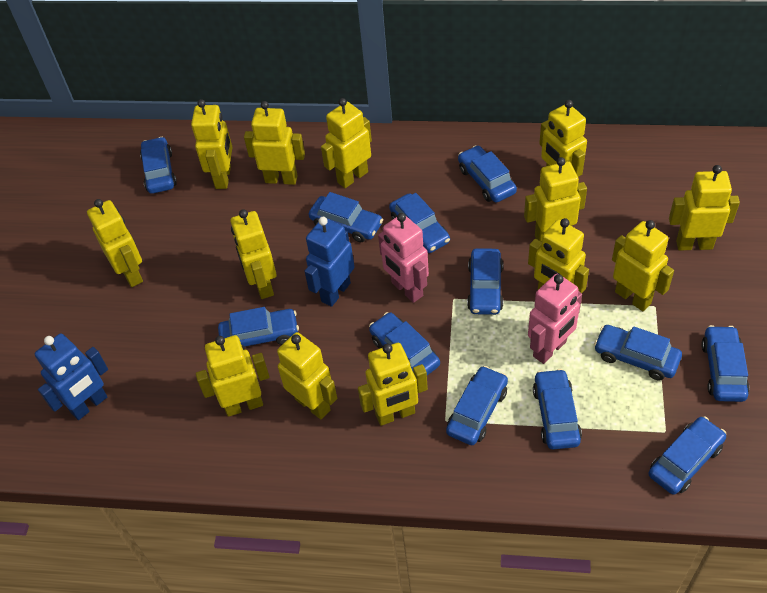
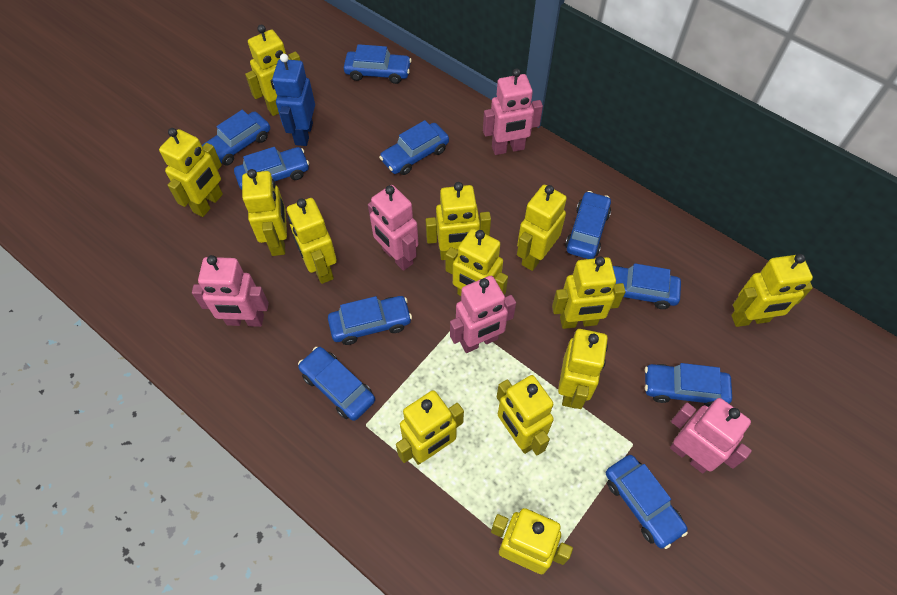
blue car: 12 -> 10
blue robot: 2 -> 1
pink robot: 2 -> 5

